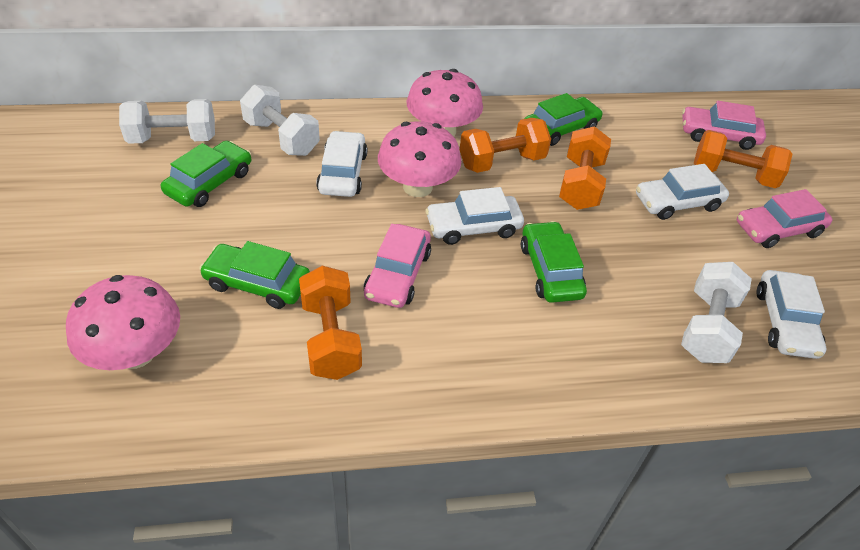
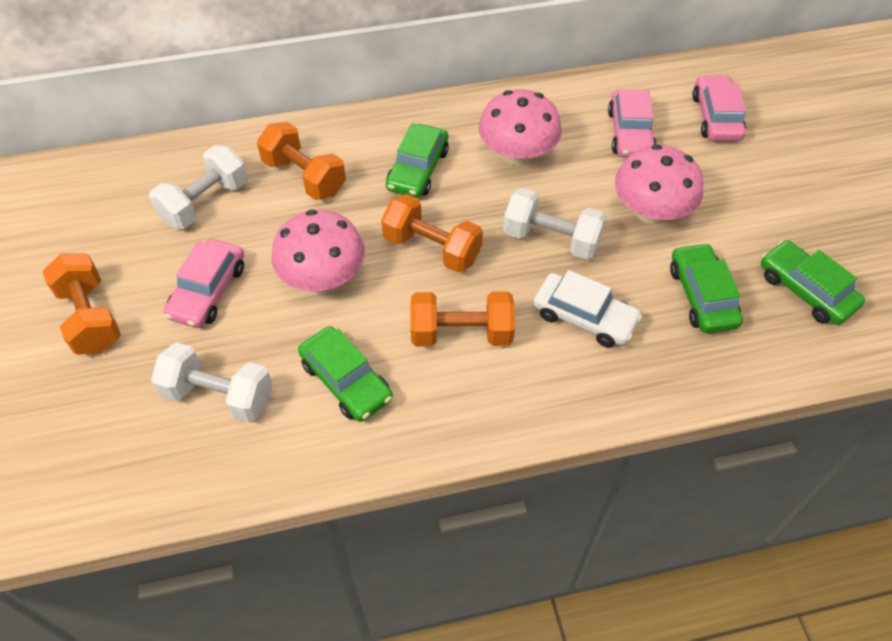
white car: 4 -> 1

